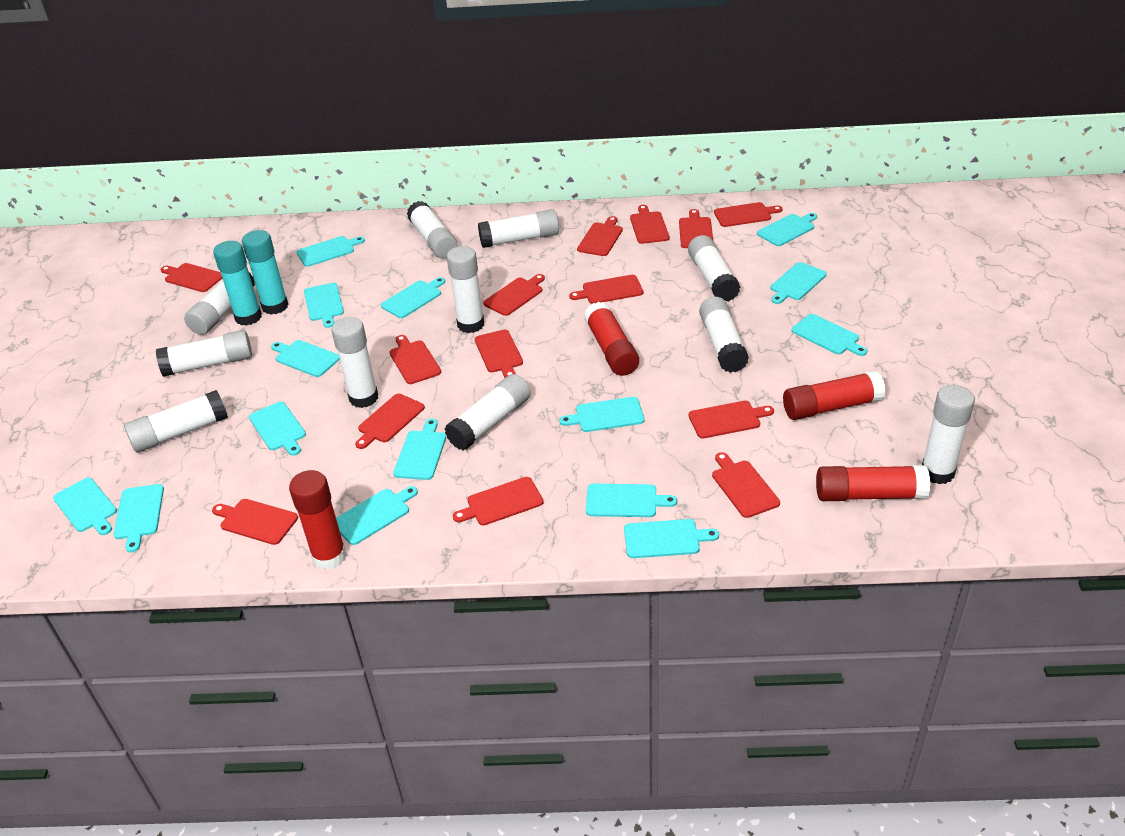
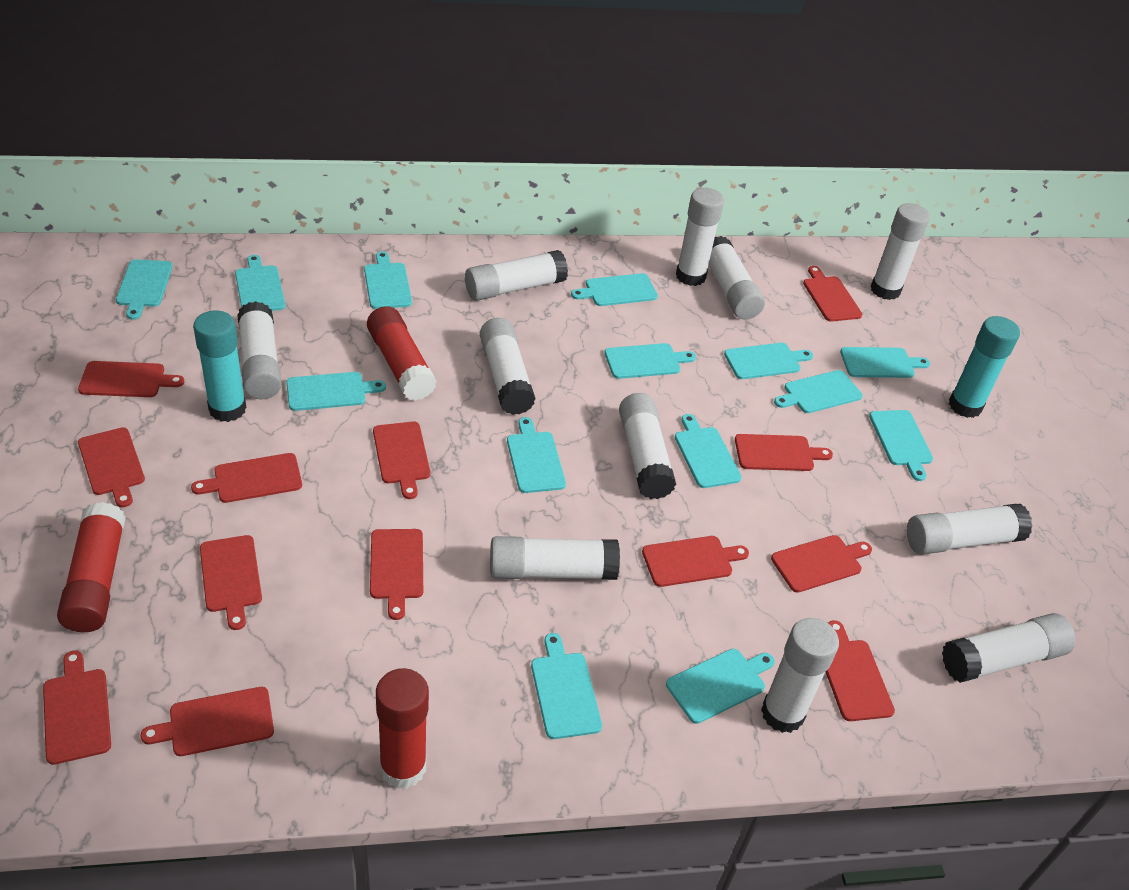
red cutting board: 14 -> 13
red glue stick: 4 -> 3
turquoise cutting board: 15 -> 14

